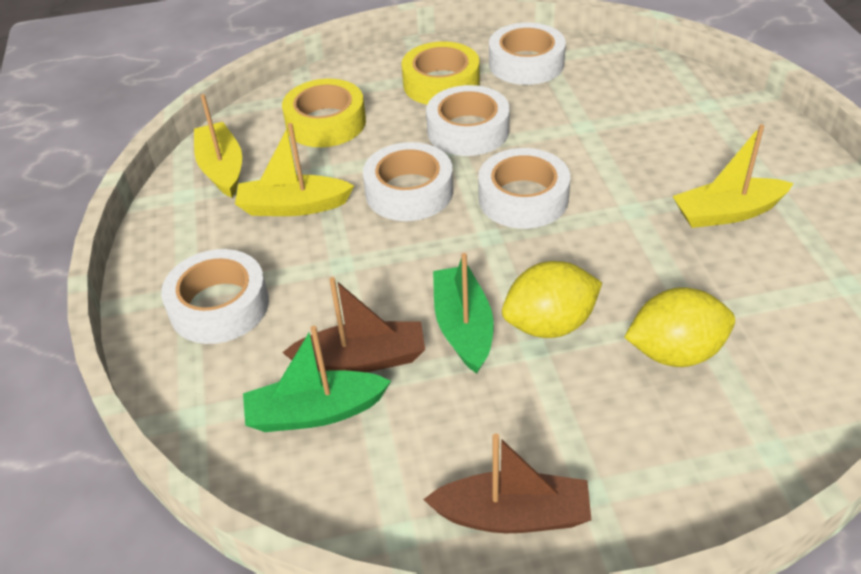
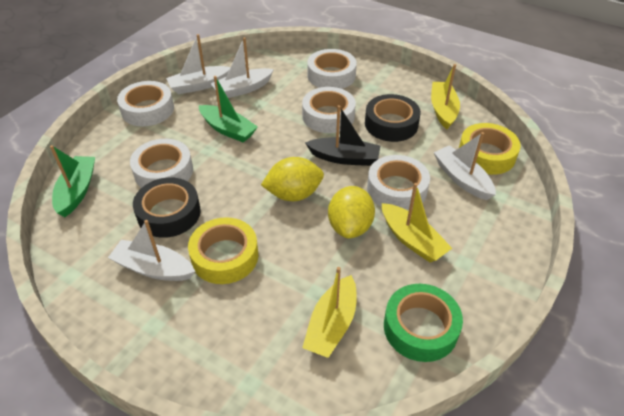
black boat: 0 -> 1
black tape: 0 -> 2
brown boat: 2 -> 0
green tape: 0 -> 1
white boat: 0 -> 4

